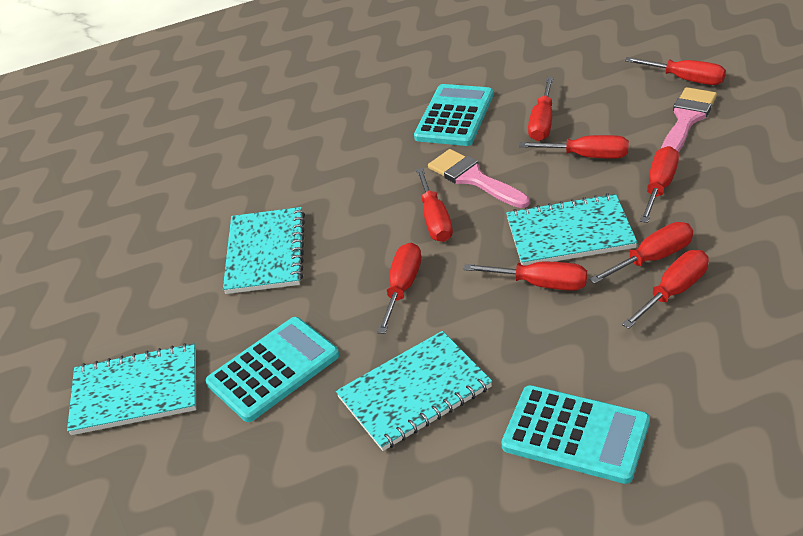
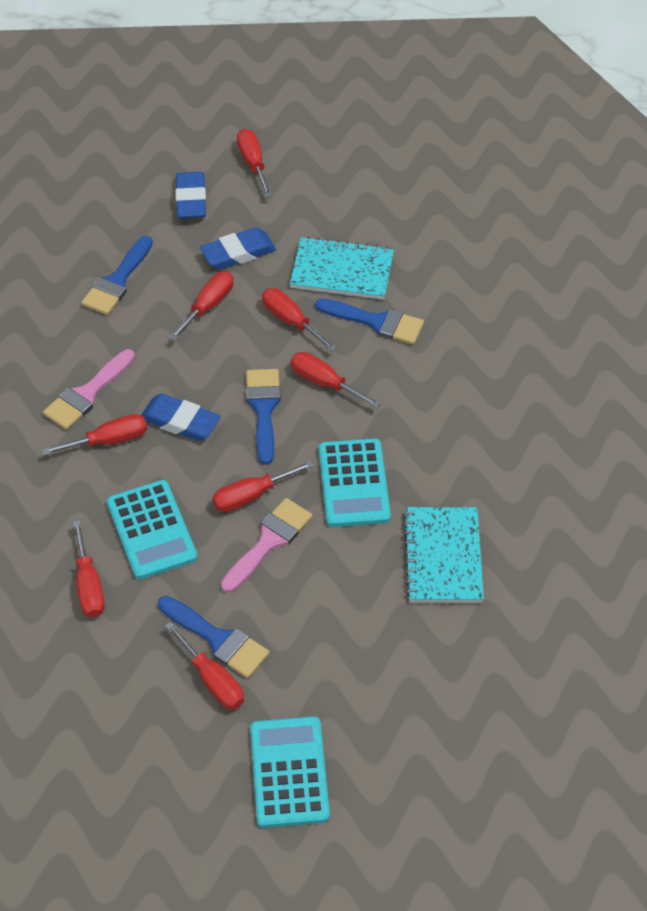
blue brush: 0 -> 4
blue eraser: 0 -> 3
red screwdriver: 9 -> 8
turquoise notebook: 4 -> 2

